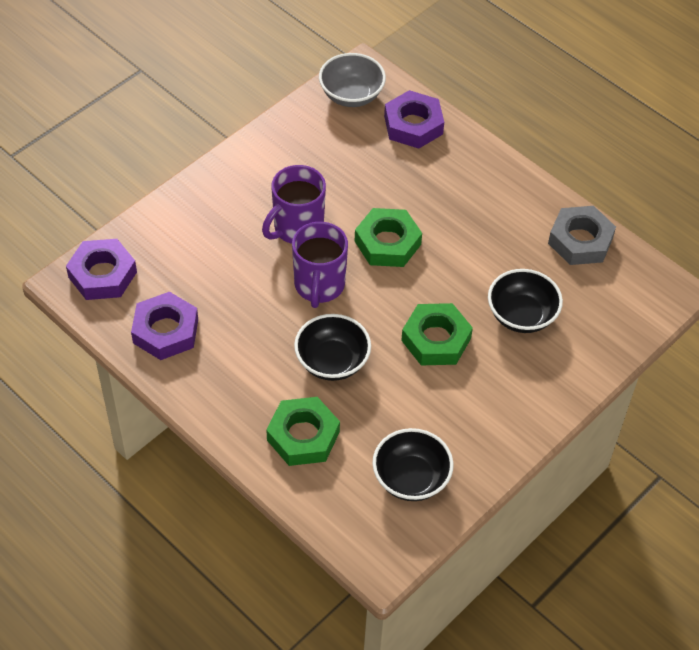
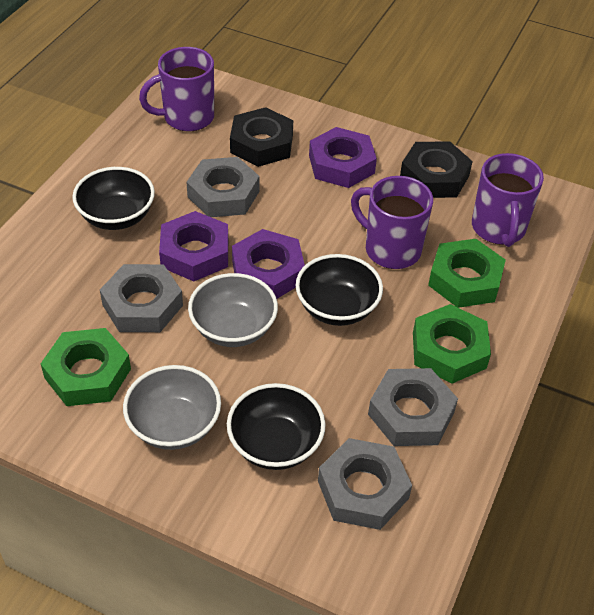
black nut: 0 -> 2
grey bowl: 1 -> 2
grey nut: 1 -> 4
purple mug: 2 -> 3

